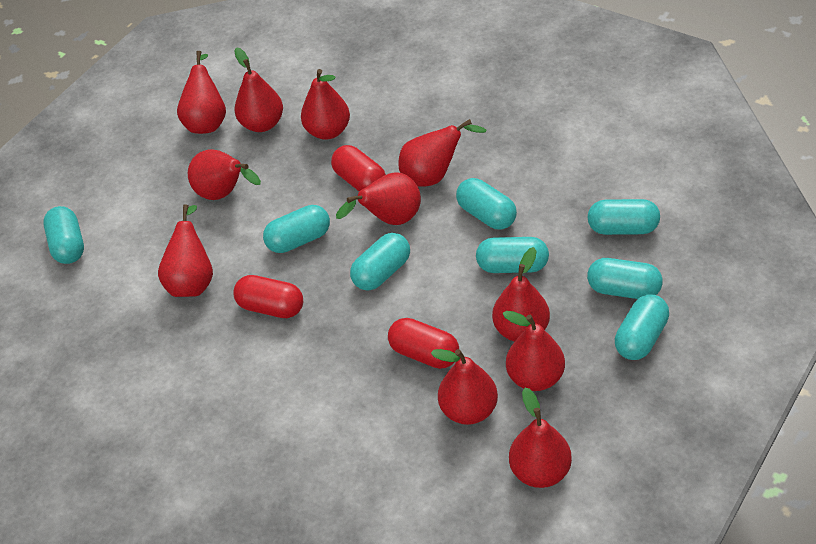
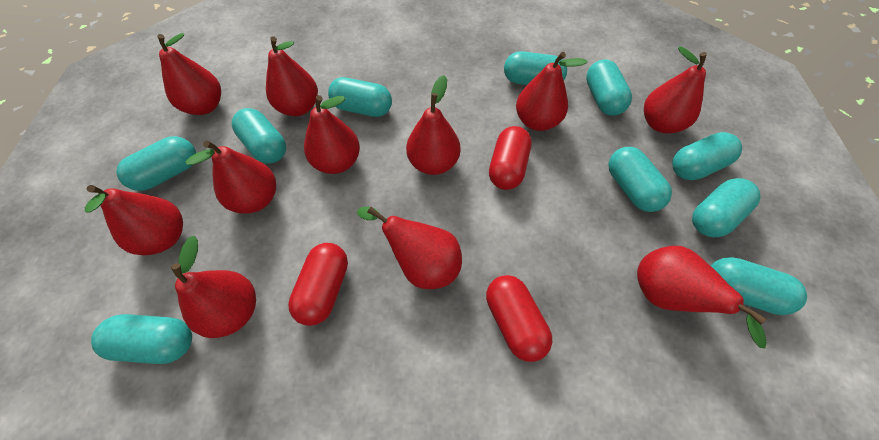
turquoise capsule: 8 -> 10

